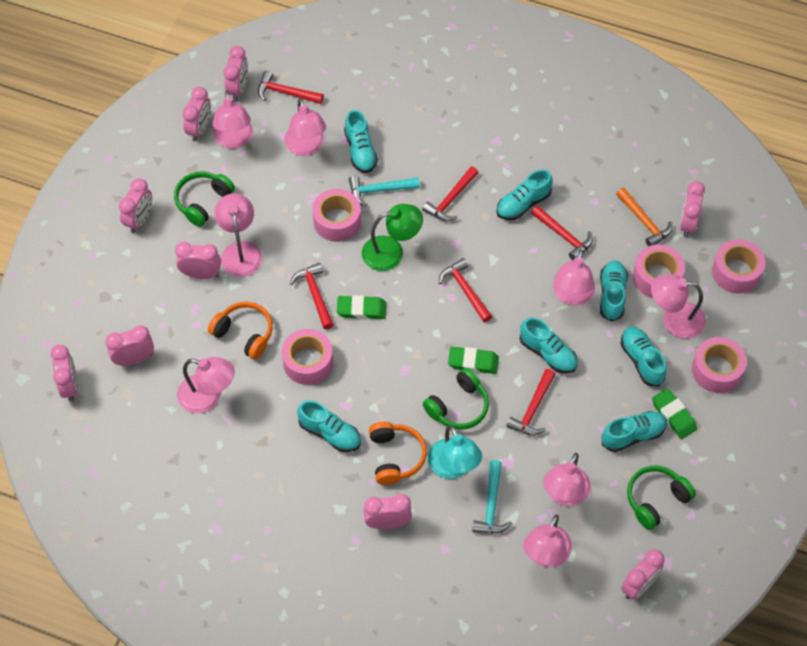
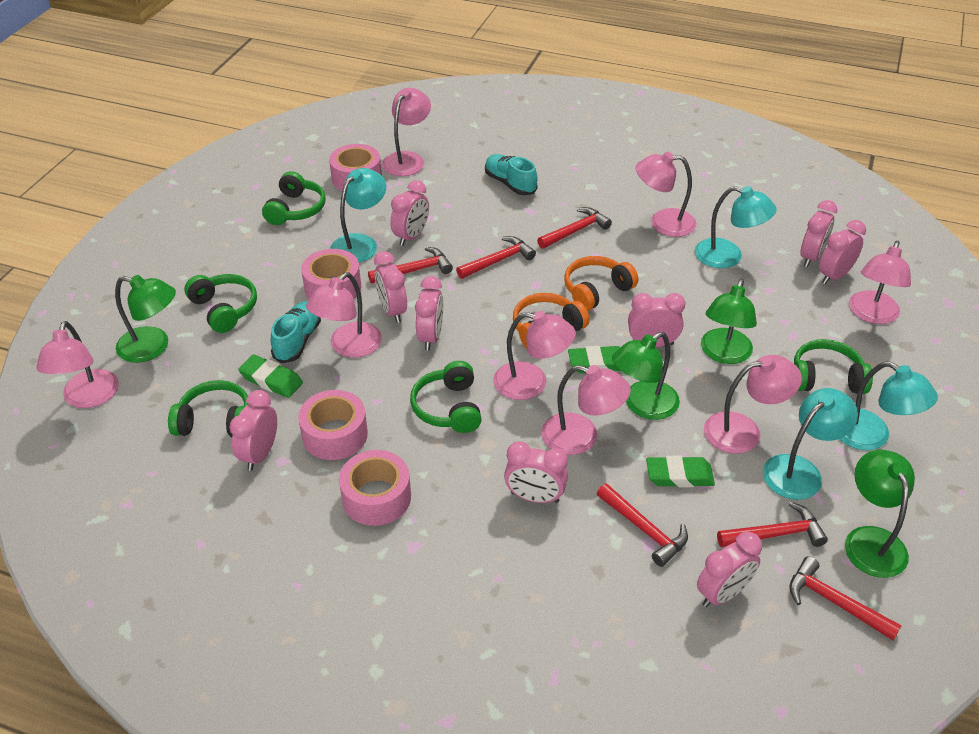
green headphones: 3 -> 5
green lamp: 1 -> 4
orange hammer: 1 -> 0
pink tape: 5 -> 4
turquoise hammer: 2 -> 0
turquoise lamp: 1 -> 4
turquoise shoe: 7 -> 2

